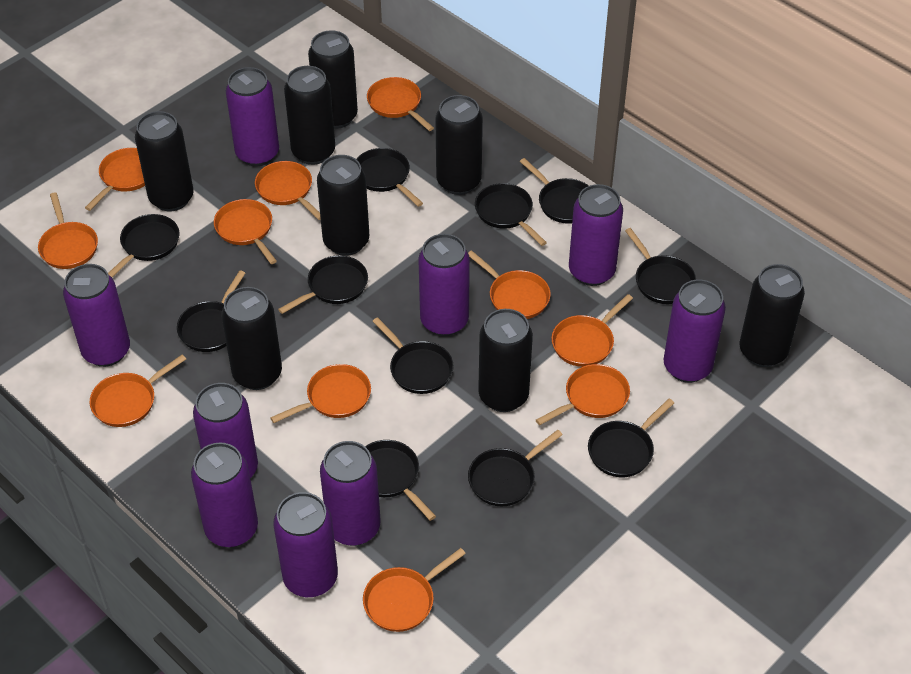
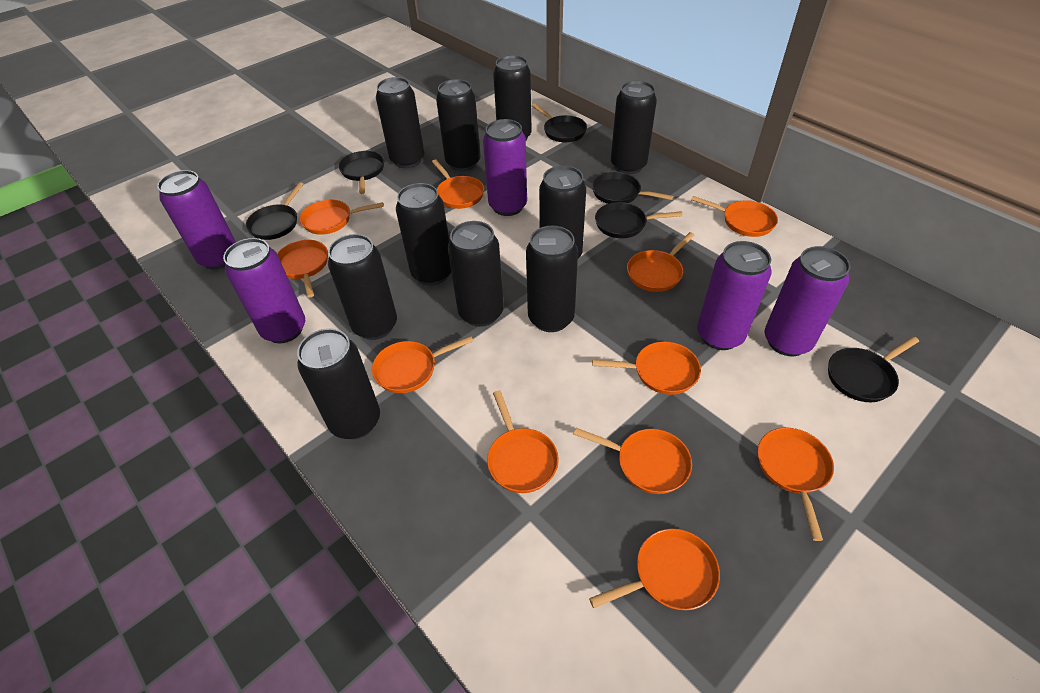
black can: 8 -> 10
black pan: 11 -> 6
purple can: 9 -> 5

